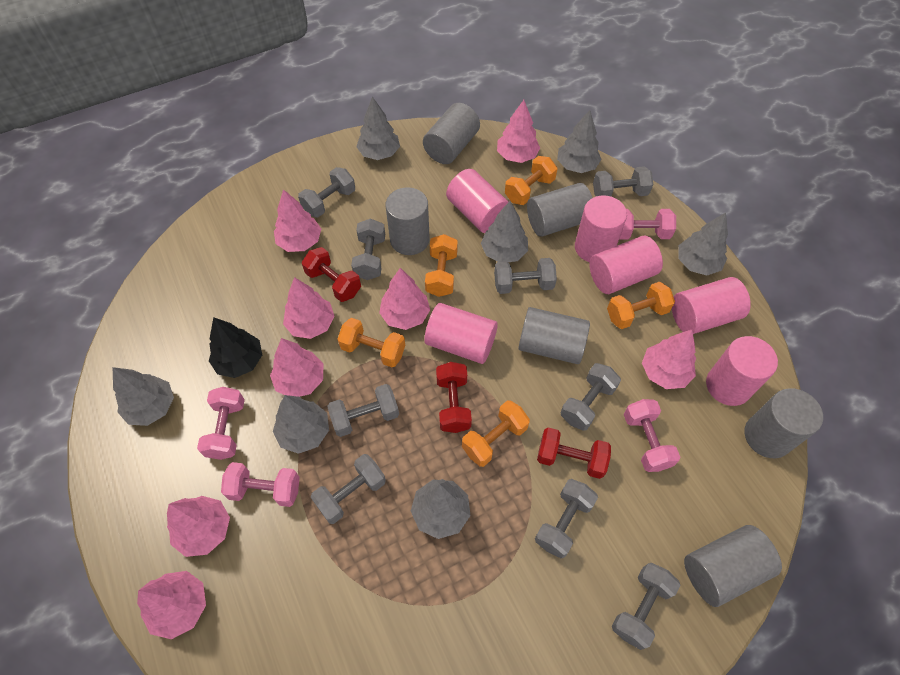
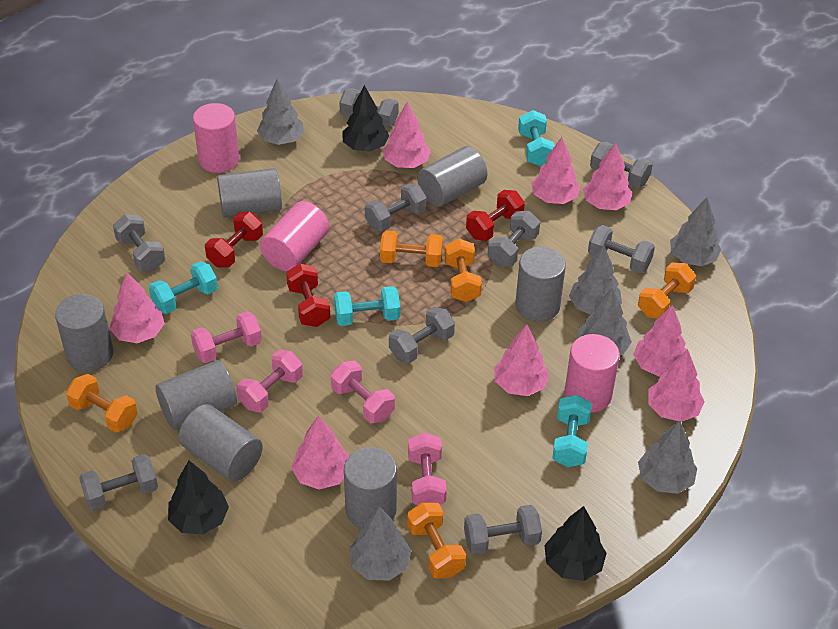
black tree: 1 -> 3
grey cylinder: 6 -> 7
grey tree: 7 -> 6
pink cylinder: 6 -> 3
turquoise dumbbell: 0 -> 4

